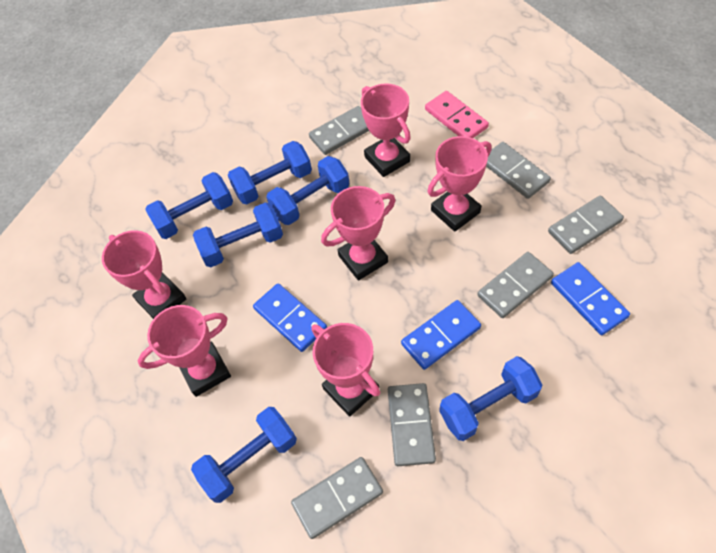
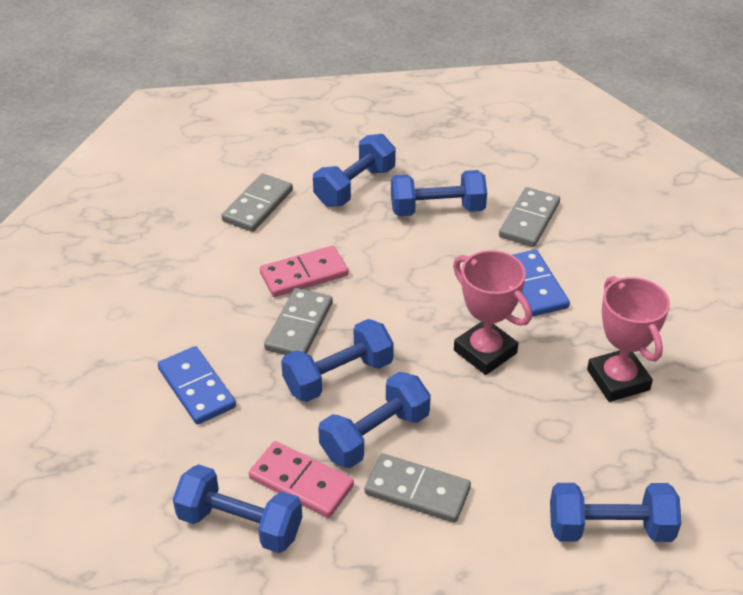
blue domino: 3 -> 2
grey domino: 6 -> 4
pink domino: 1 -> 2
pink trophy: 6 -> 2

